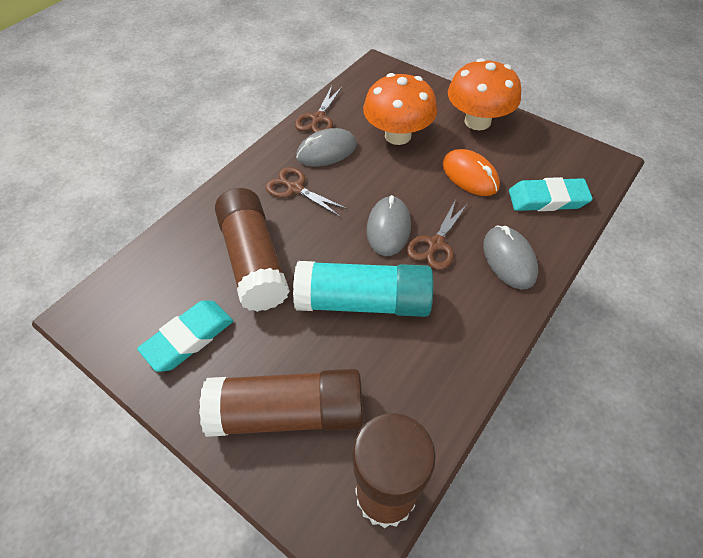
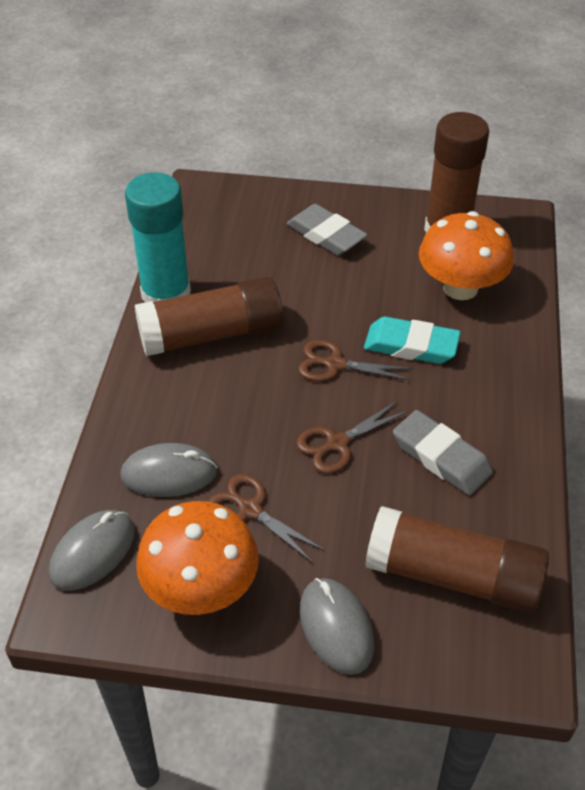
grey eraser: 0 -> 2
orange mouse: 1 -> 0
turquoise eraser: 2 -> 1

